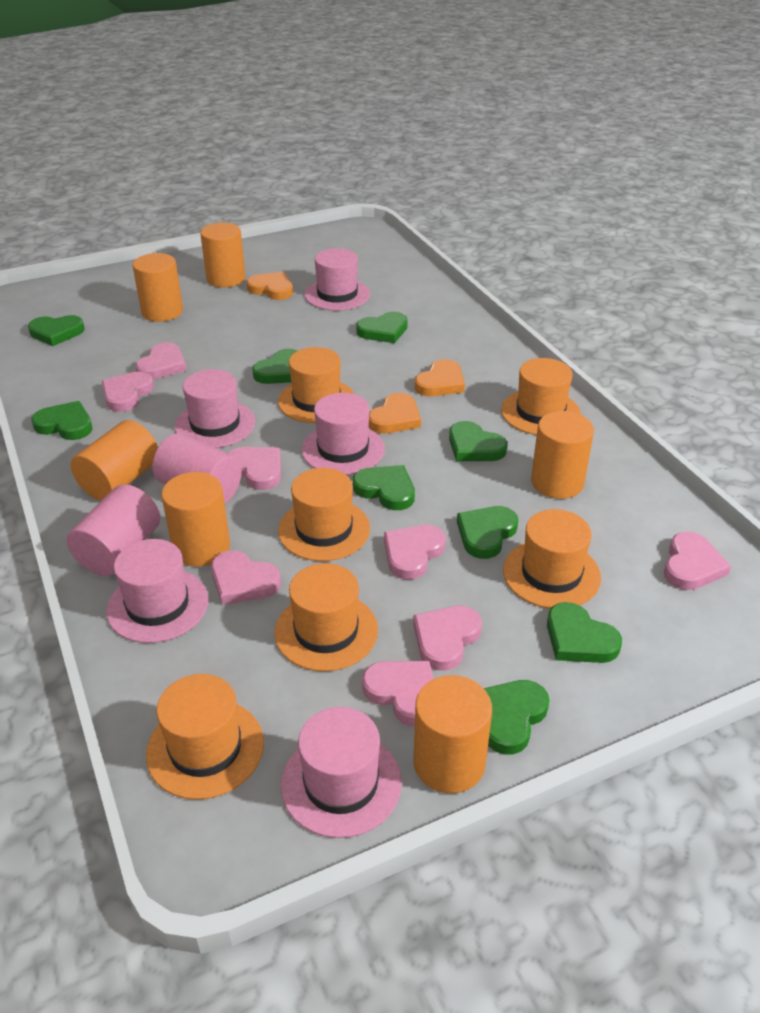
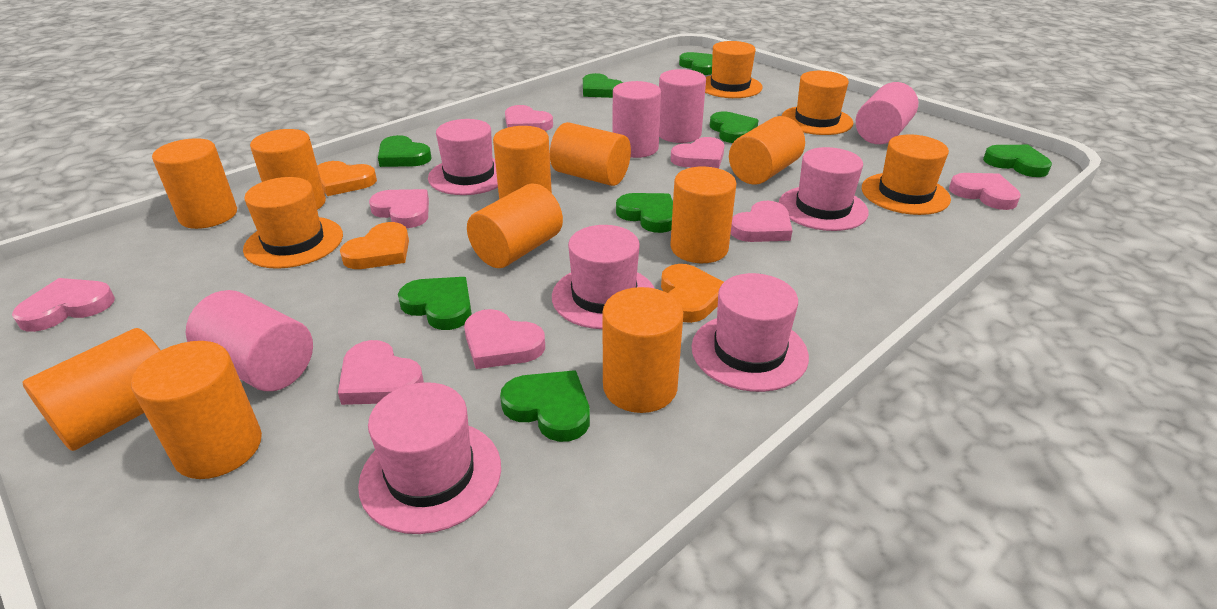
green heart: 9 -> 8
orange cylinder: 6 -> 10
orange hat: 6 -> 4
pink cylinder: 2 -> 4

